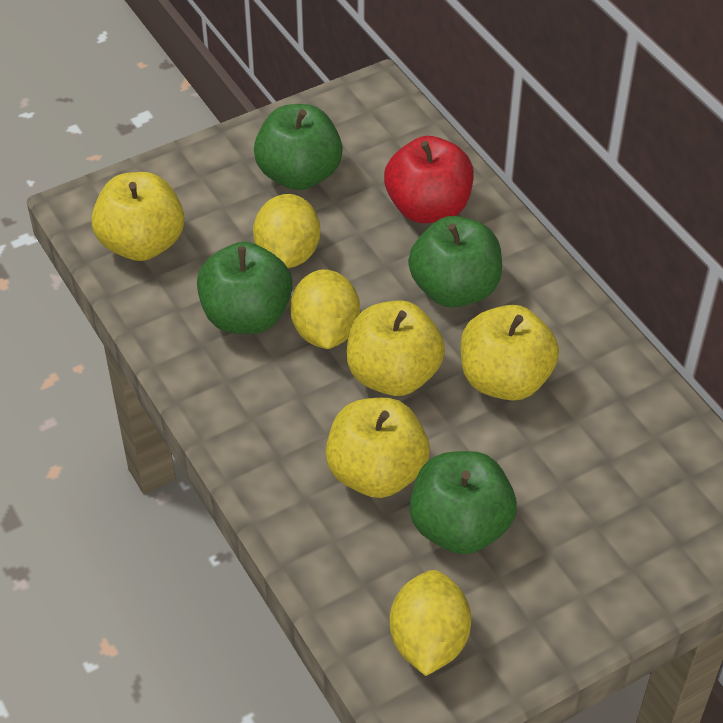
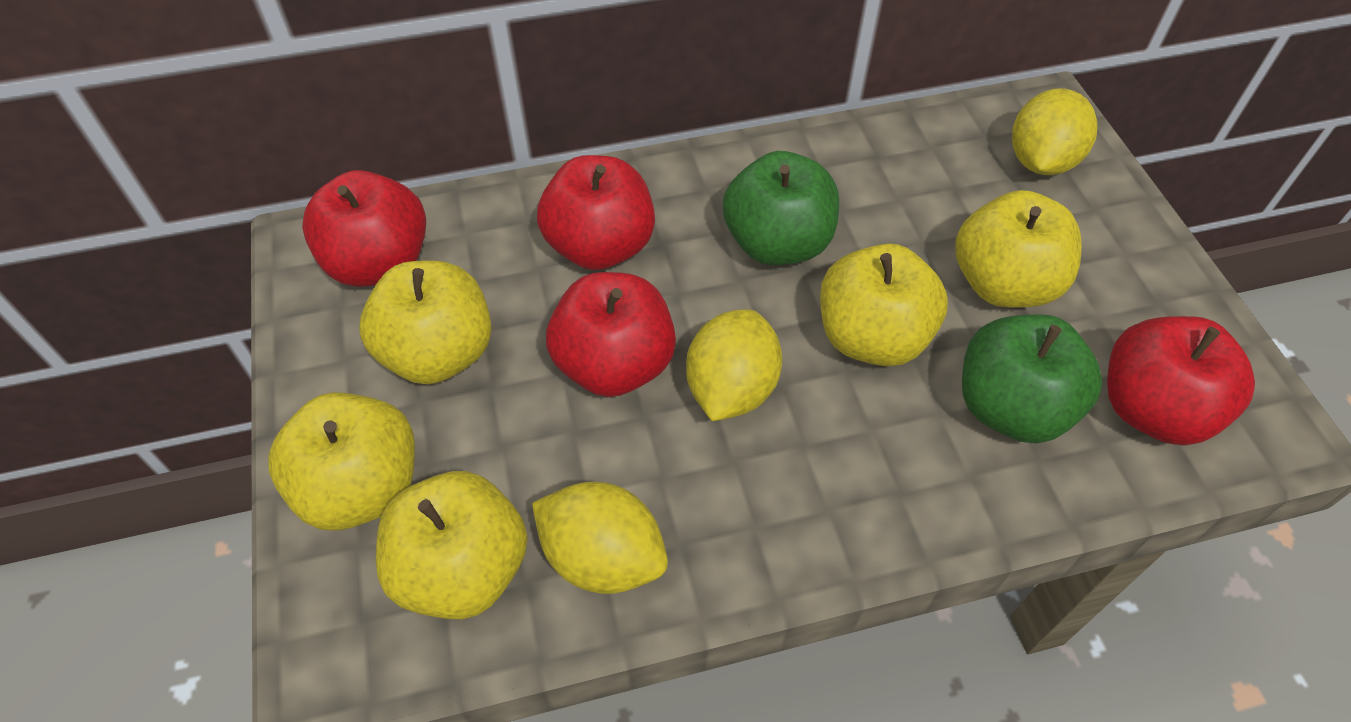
green apple: 4 -> 2
red apple: 1 -> 4
yellow apple: 4 -> 5

